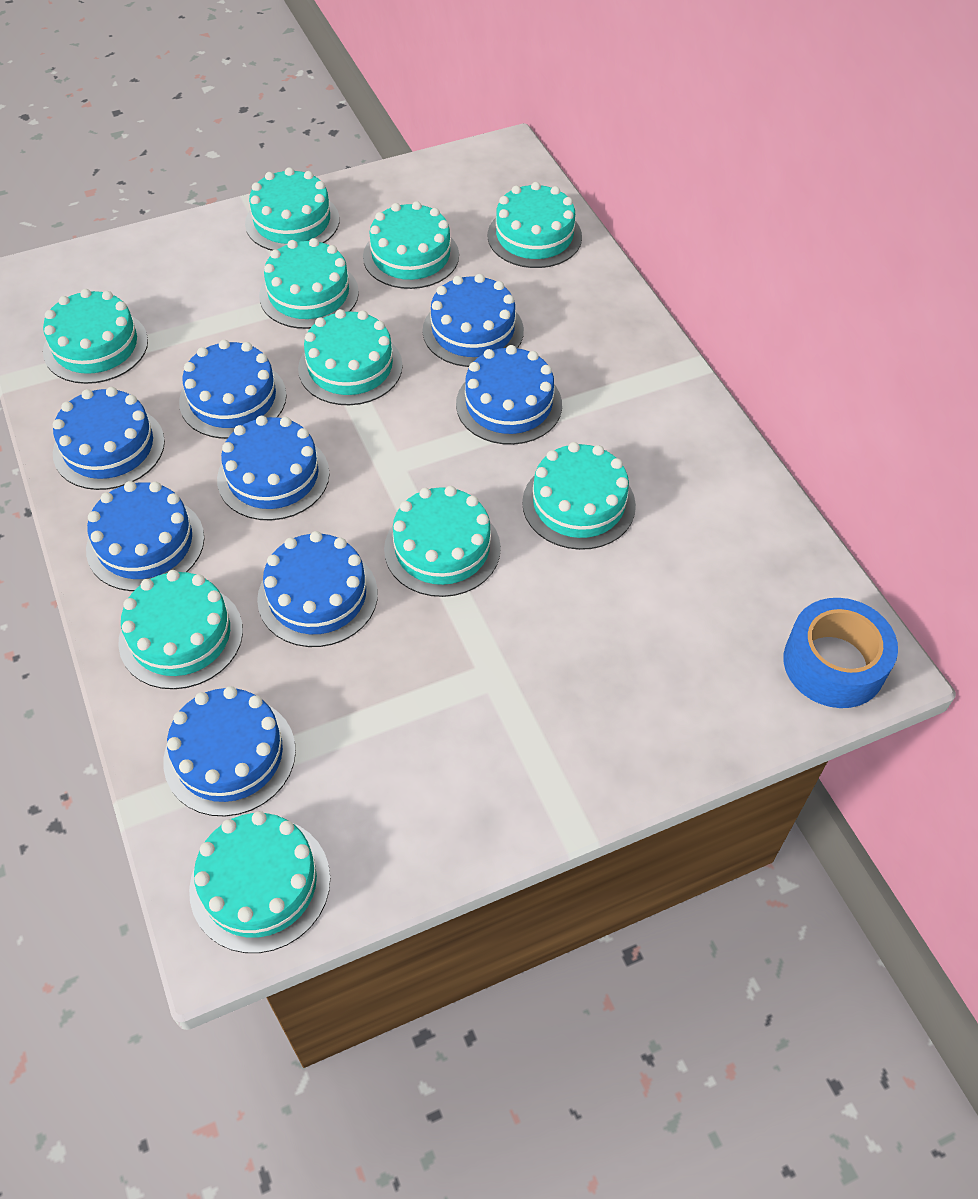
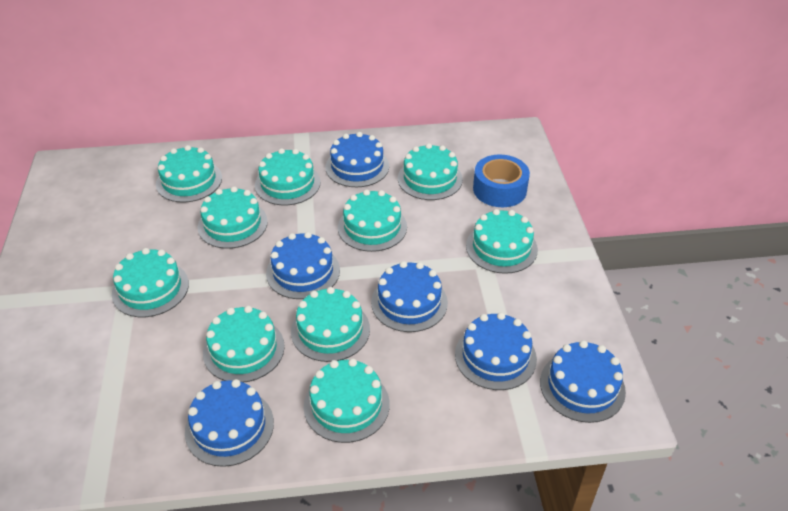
blue cake: 8 -> 6

